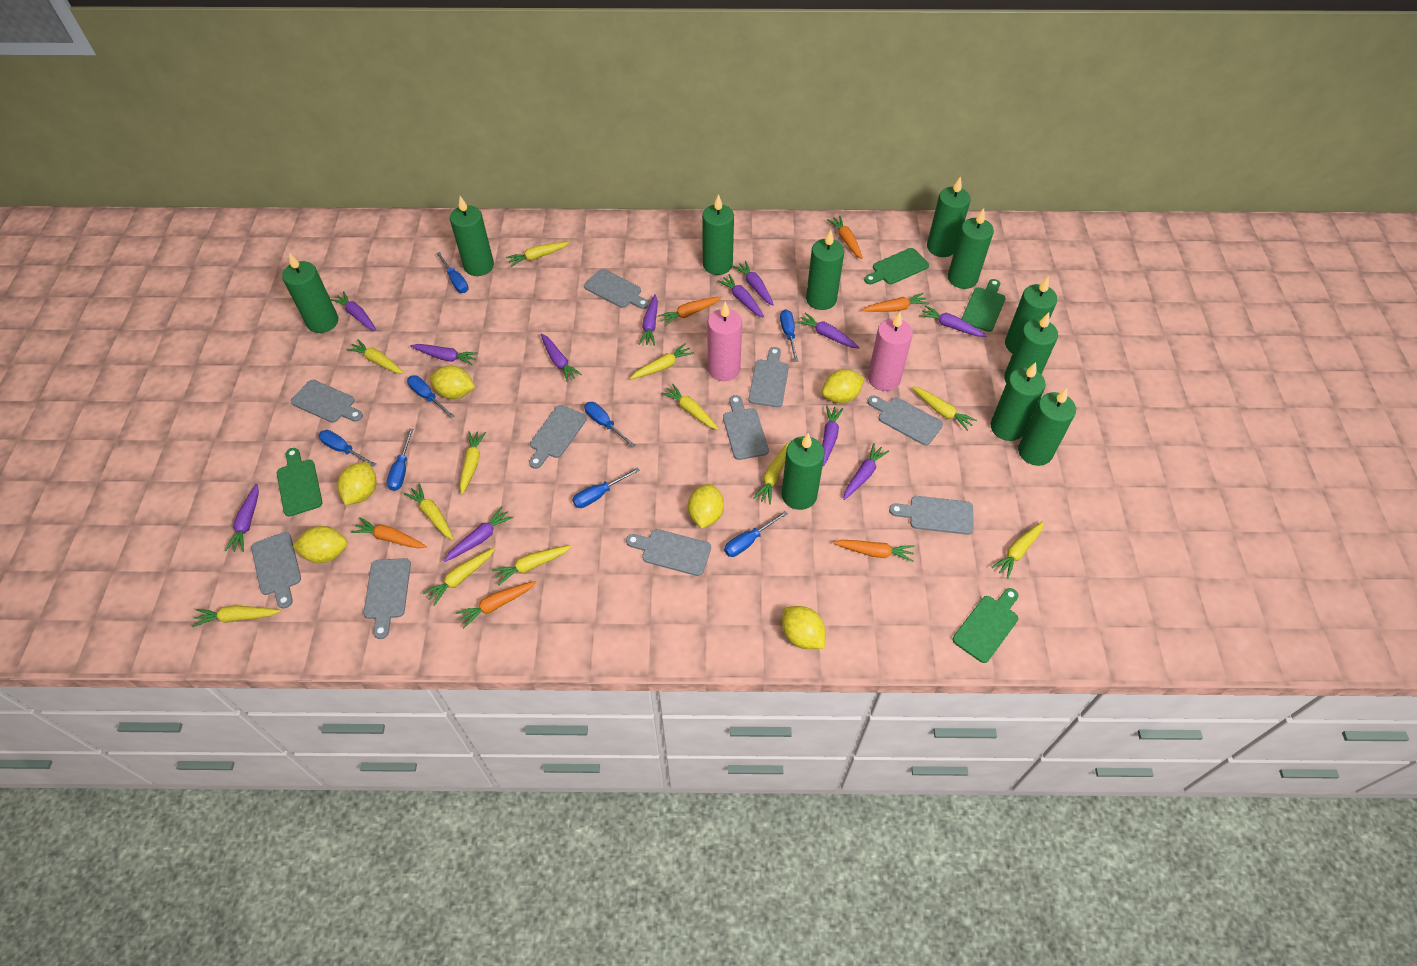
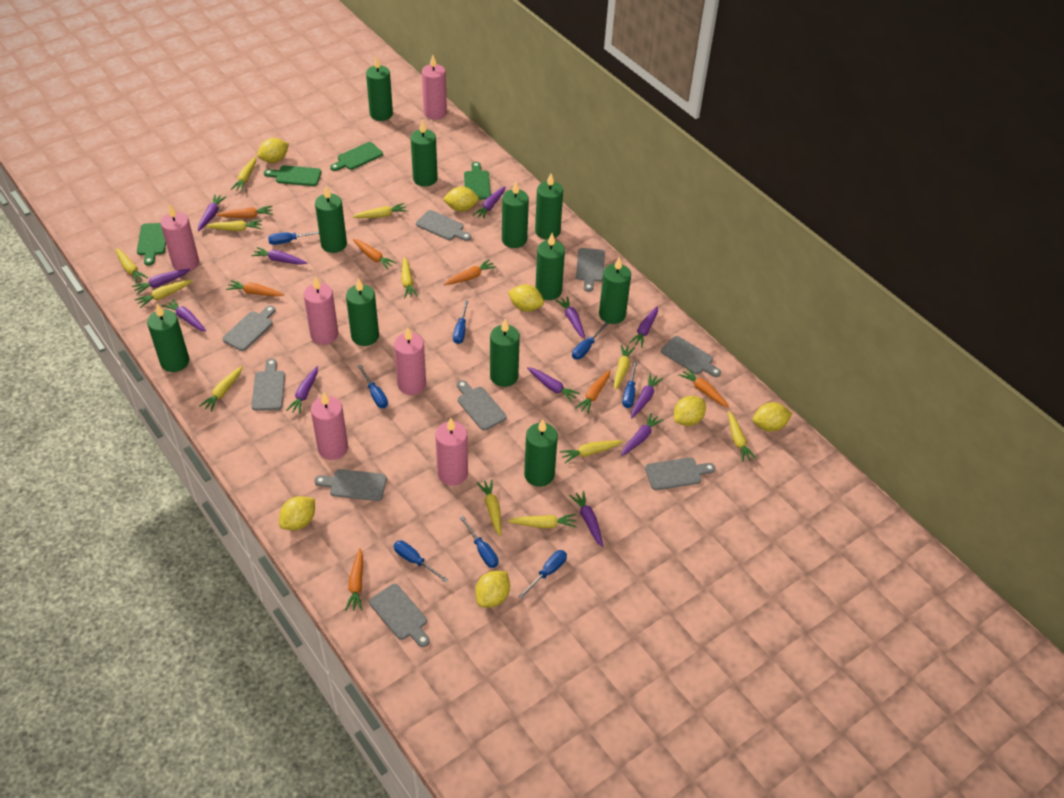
grey cutting board: 10 -> 9
orange carrot: 6 -> 7
pink candle: 2 -> 6
yellow lemon: 6 -> 7

